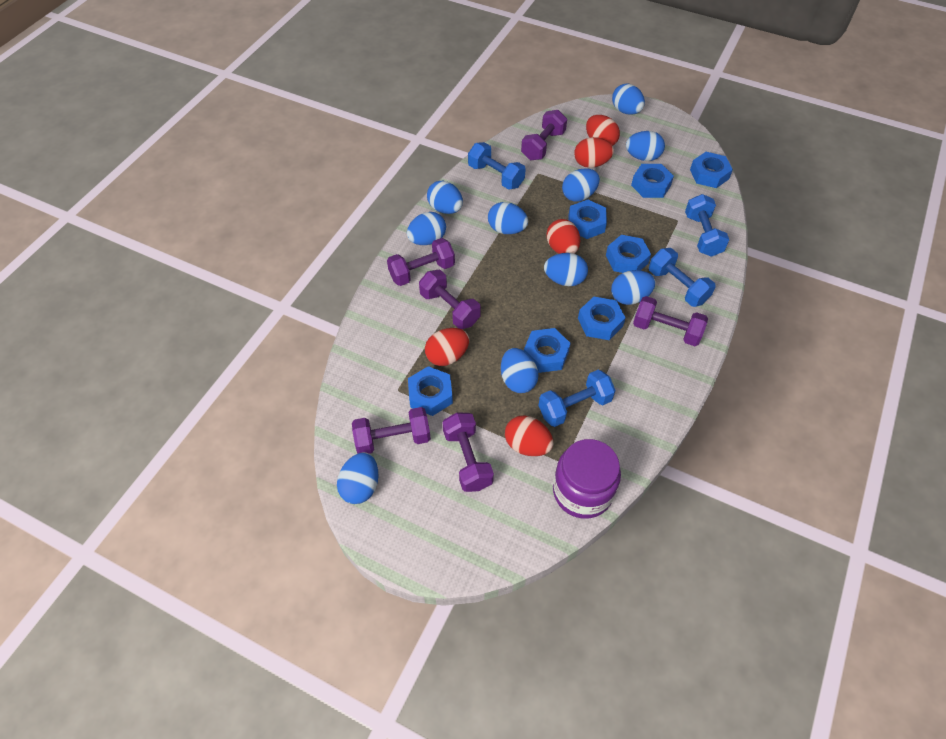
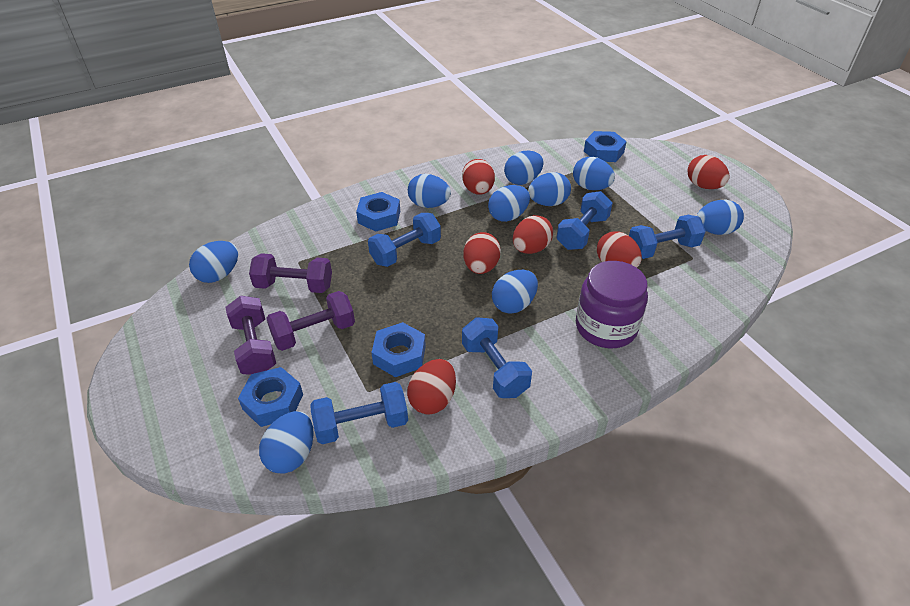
blue dumbbell: 4 -> 5
blue egg: 10 -> 9
blue nut: 7 -> 4
purple dumbbell: 6 -> 3
red egg: 5 -> 6

